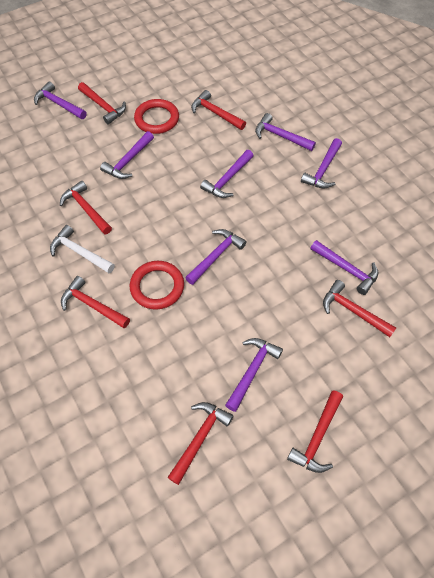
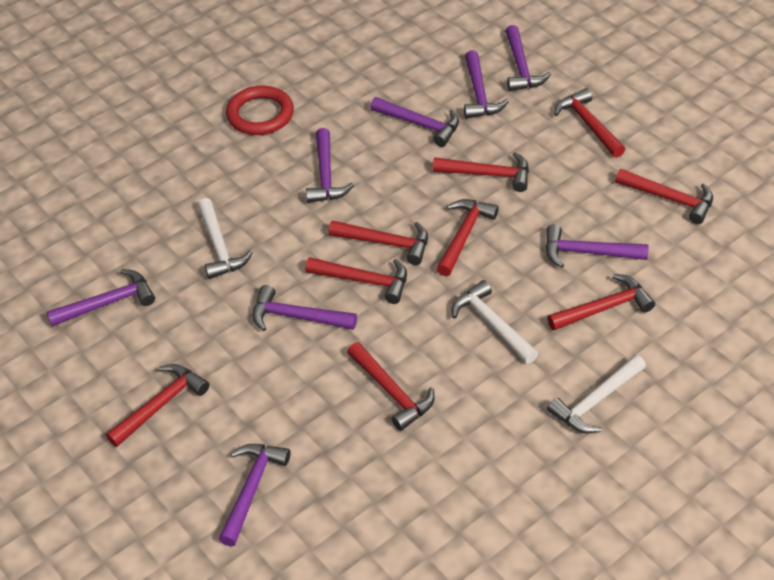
red hammer: 7 -> 9
red ring: 2 -> 1
white hammer: 1 -> 3

